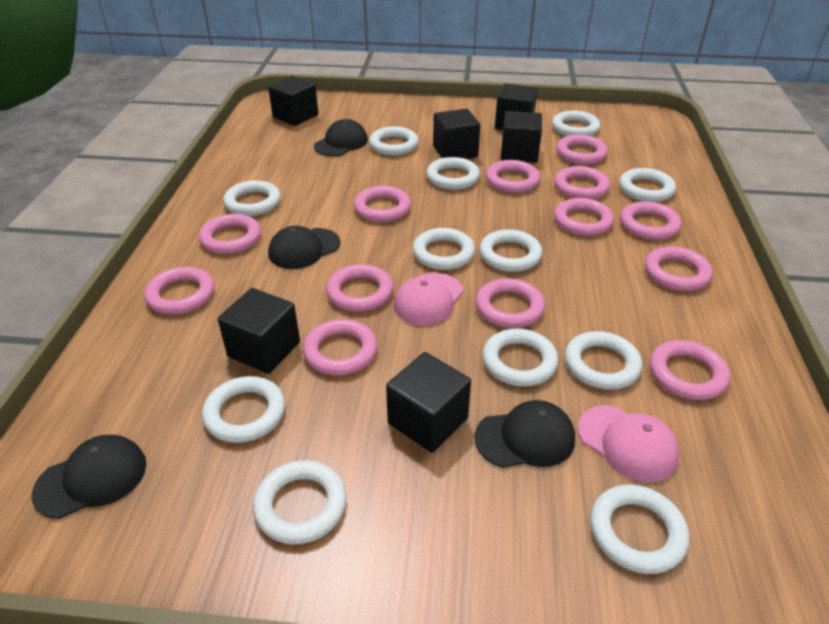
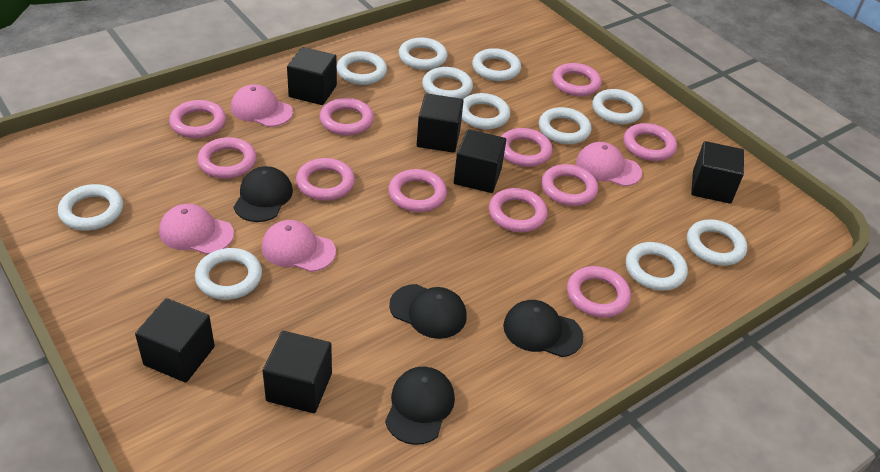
pink cap: 2 -> 4
pink ring: 13 -> 11
white ring: 12 -> 11

